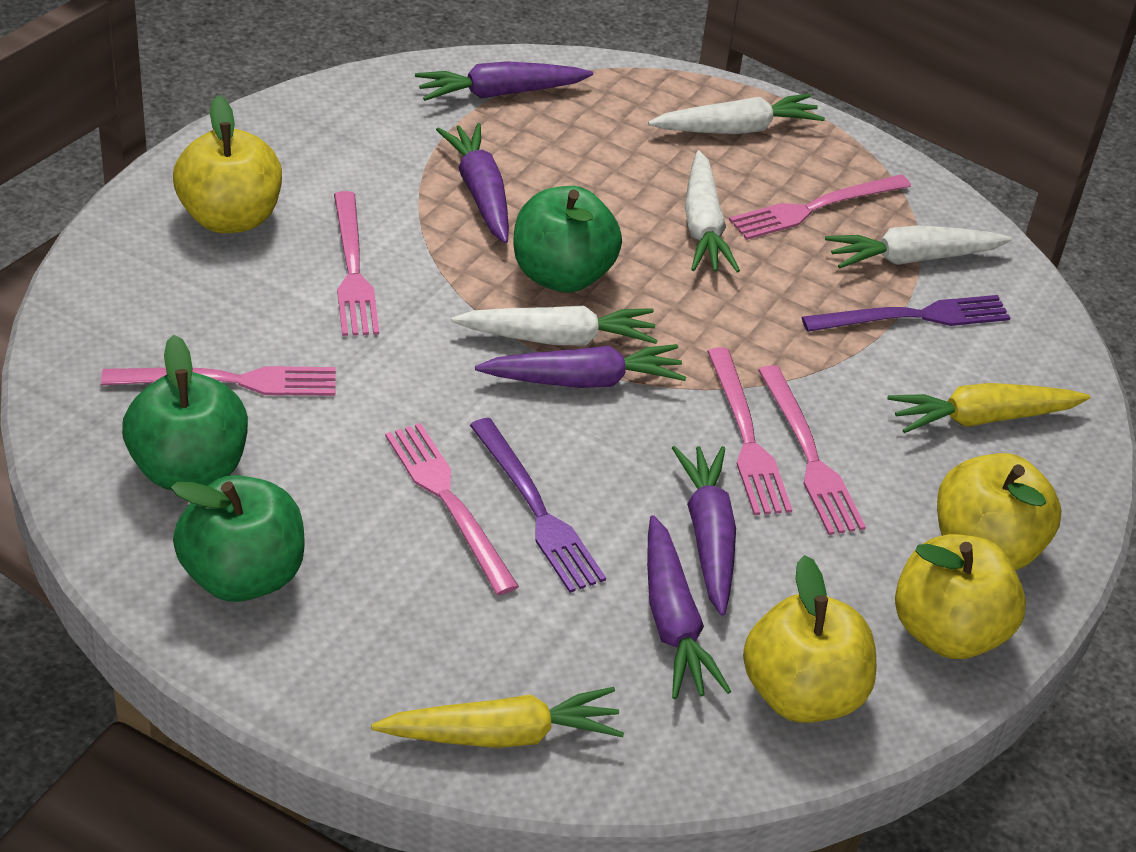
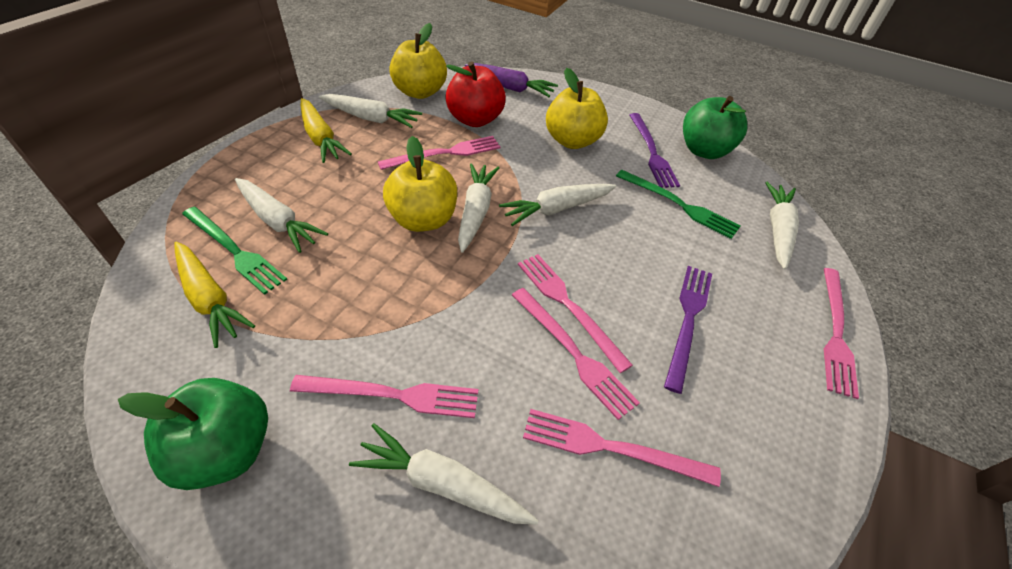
green apple: 3 -> 2
green fork: 0 -> 2
purple carrot: 5 -> 1
red apple: 0 -> 1
white carrot: 4 -> 6
yellow apple: 4 -> 3

